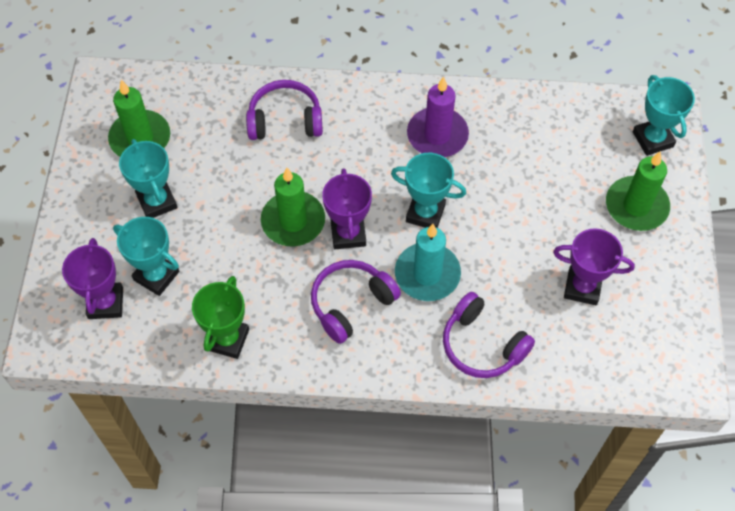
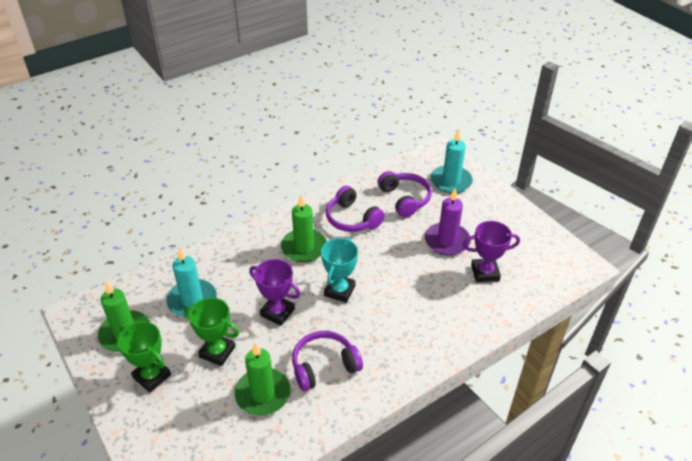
green trophy: 1 -> 2
purple trophy: 3 -> 2
turquoise candle: 1 -> 2
turquoise trophy: 4 -> 1

